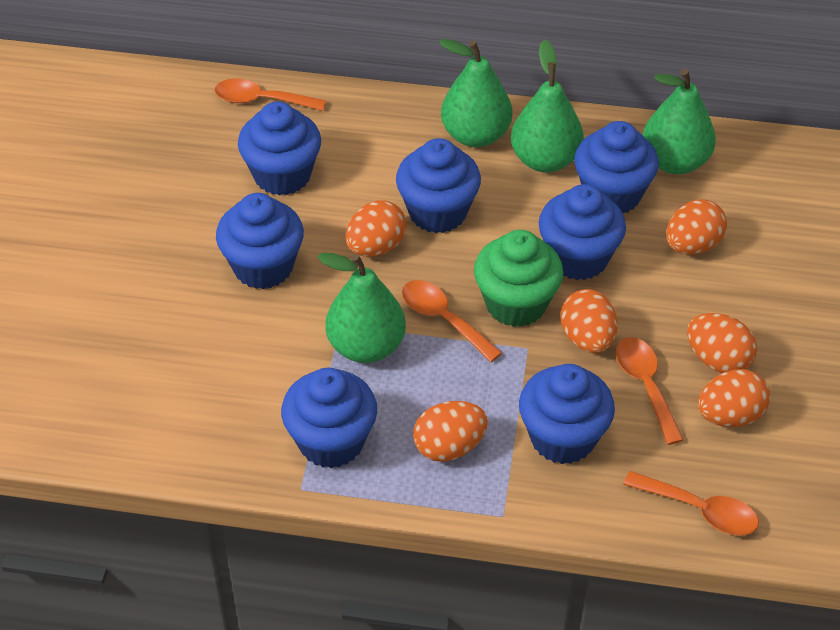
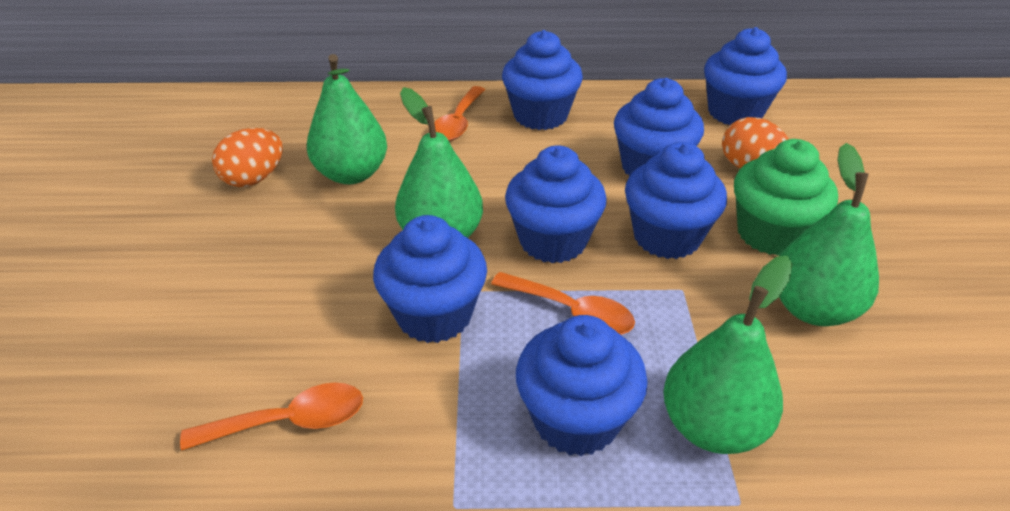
orange egg: 6 -> 2
orange spoon: 4 -> 3

